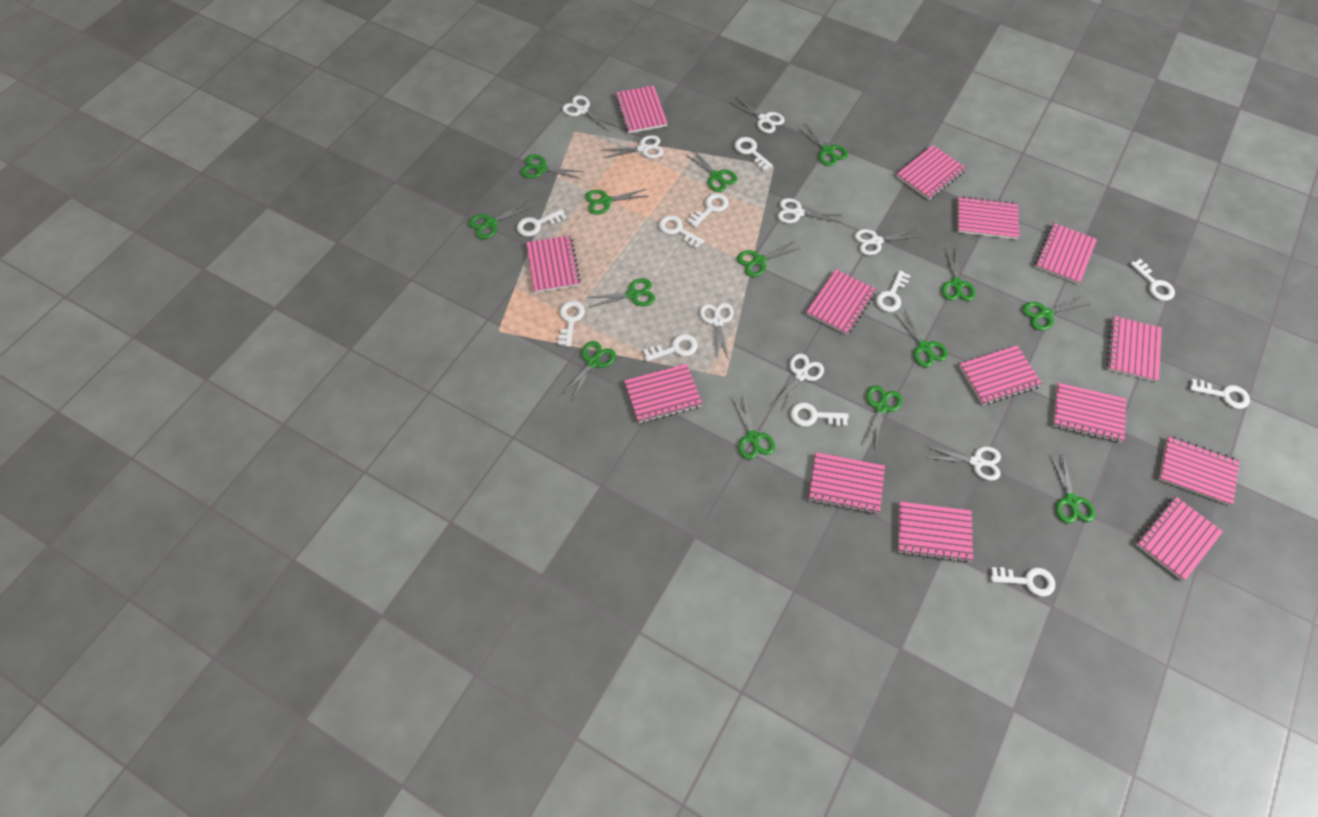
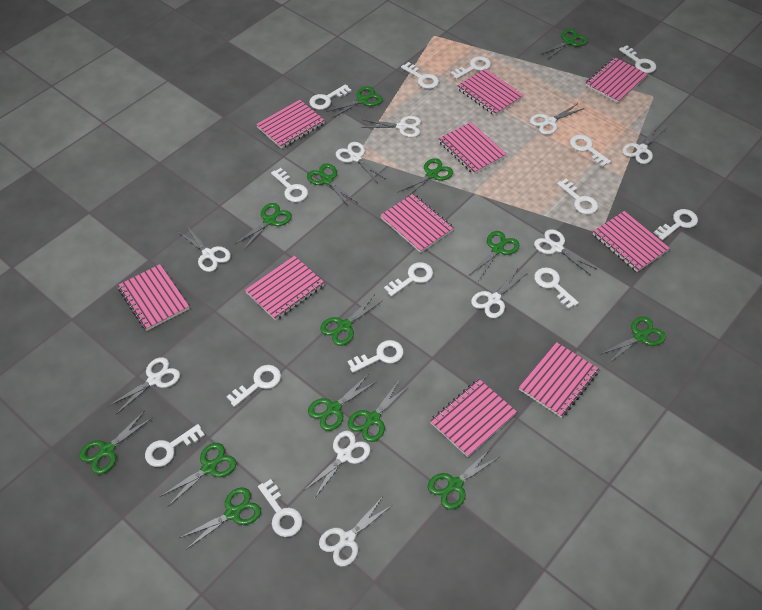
pink notebook: 14 -> 10
white key: 11 -> 14
white scissors: 8 -> 10

